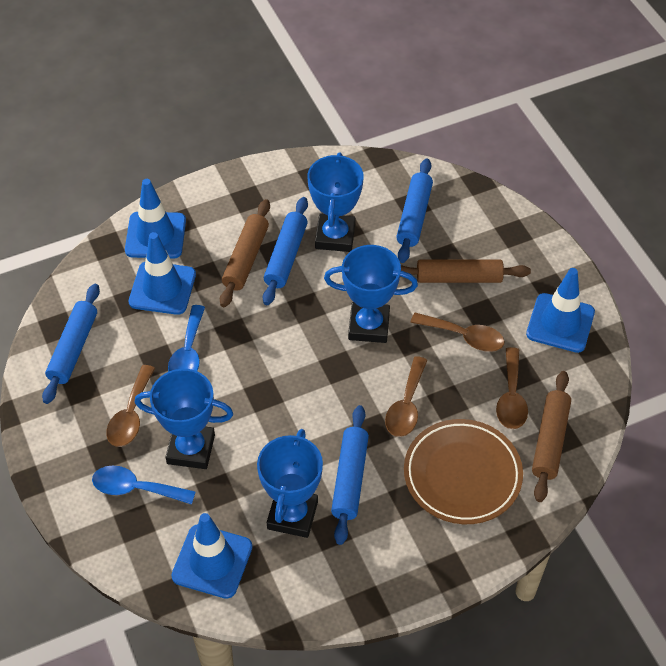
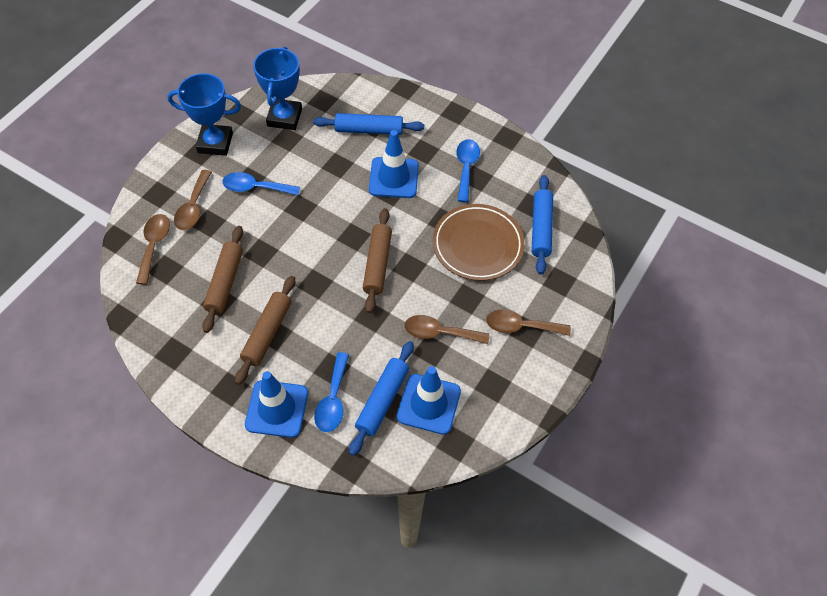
blue rolling pin: 4 -> 3
blue spoon: 2 -> 3
blue traffic cone: 4 -> 3
blue trophy: 4 -> 2

